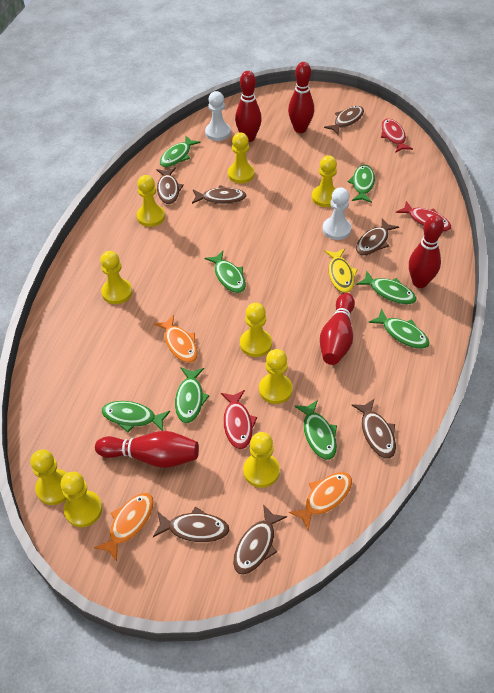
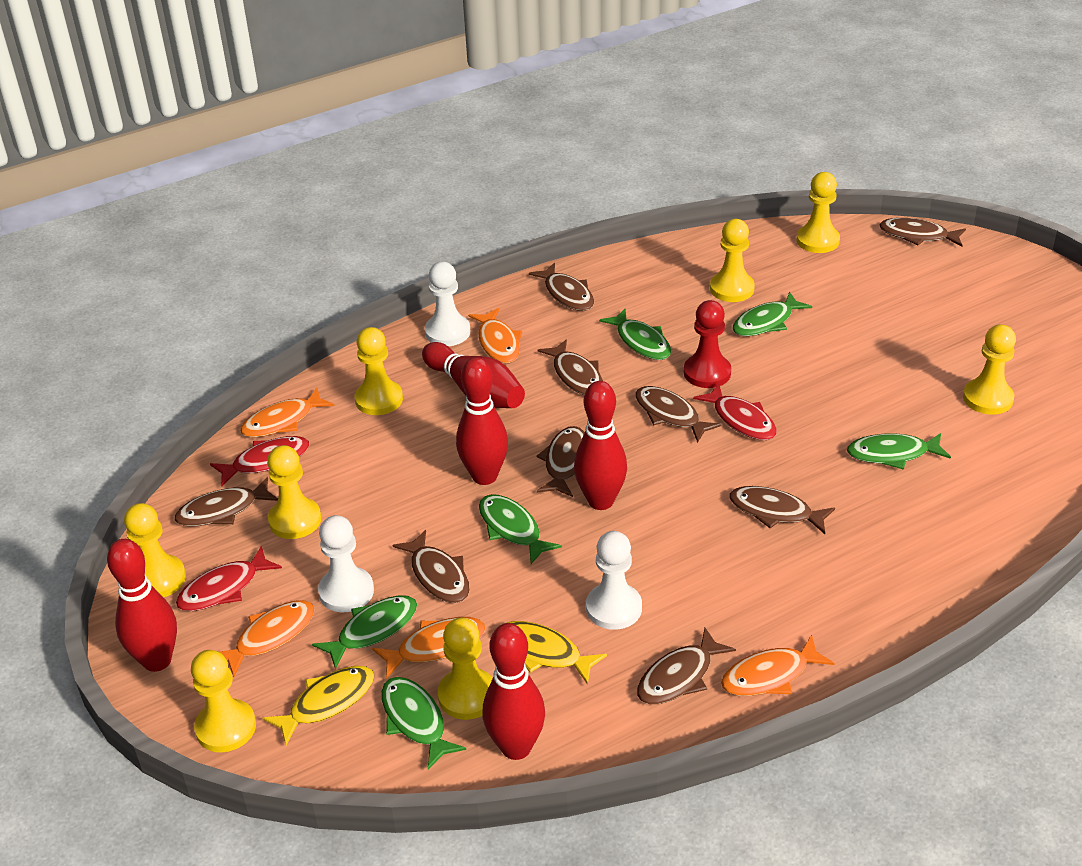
brown fish: 7 -> 9
green fish: 8 -> 6
orange fish: 3 -> 5
red pawn: 0 -> 1
white pawn: 2 -> 3
yellow fish: 1 -> 2
yellow pawn: 9 -> 8

